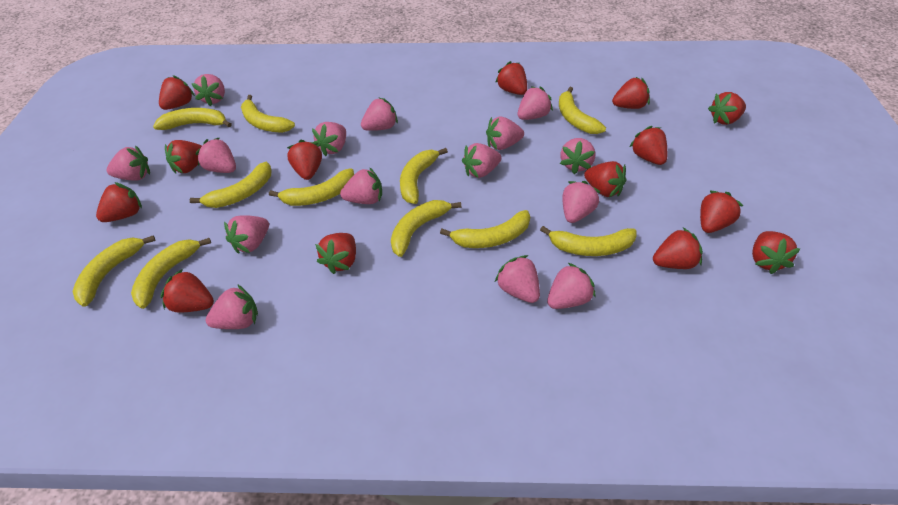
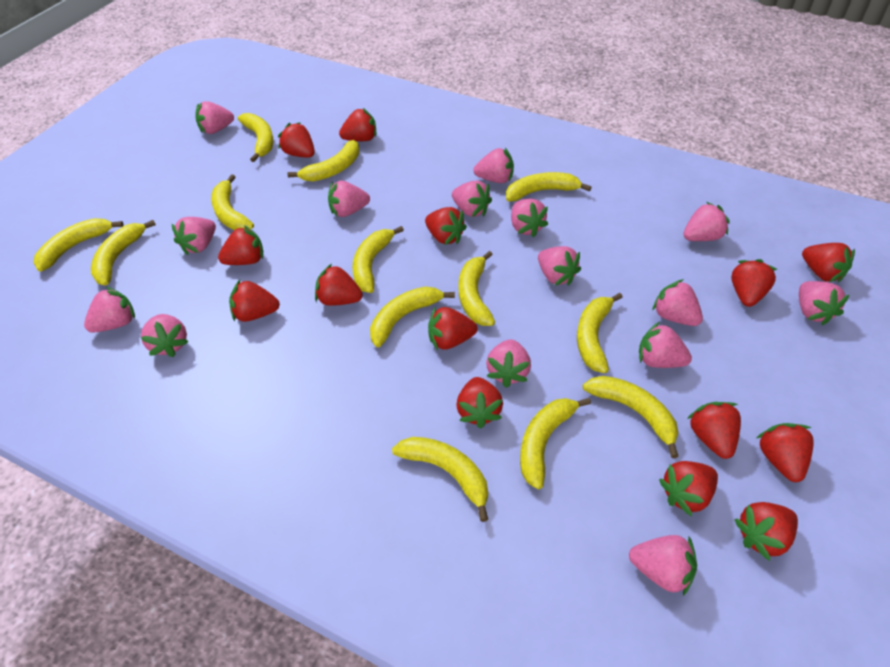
yellow banana: 11 -> 13

